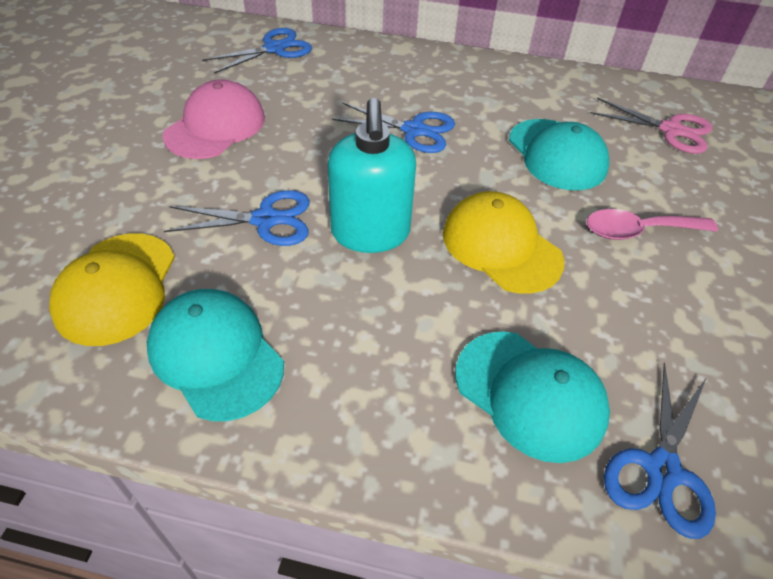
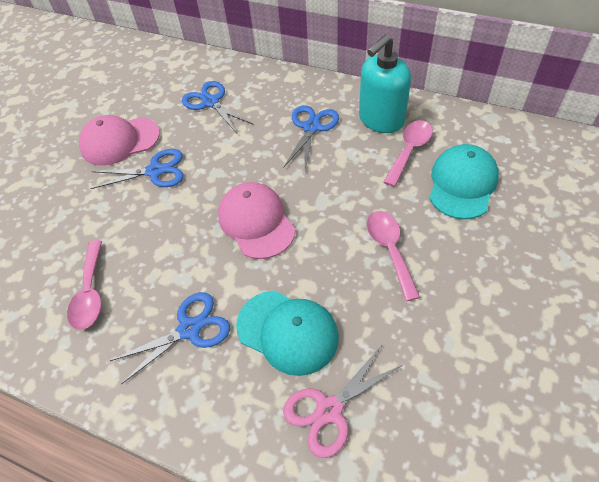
pink cap: 1 -> 2
pink spoon: 1 -> 3
turquoise cap: 3 -> 2
yellow cap: 2 -> 0

